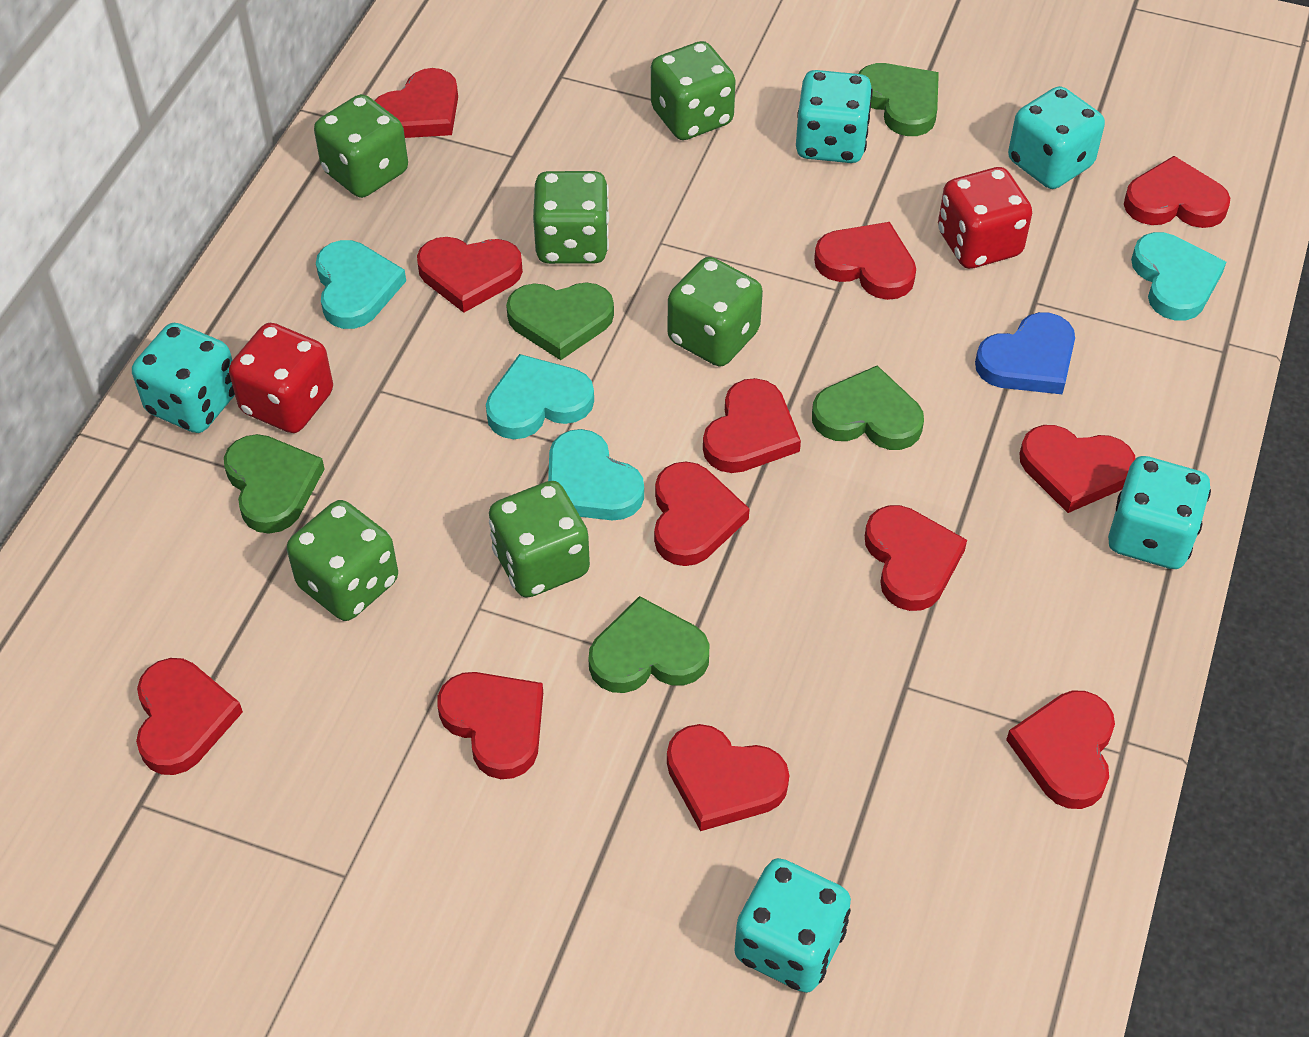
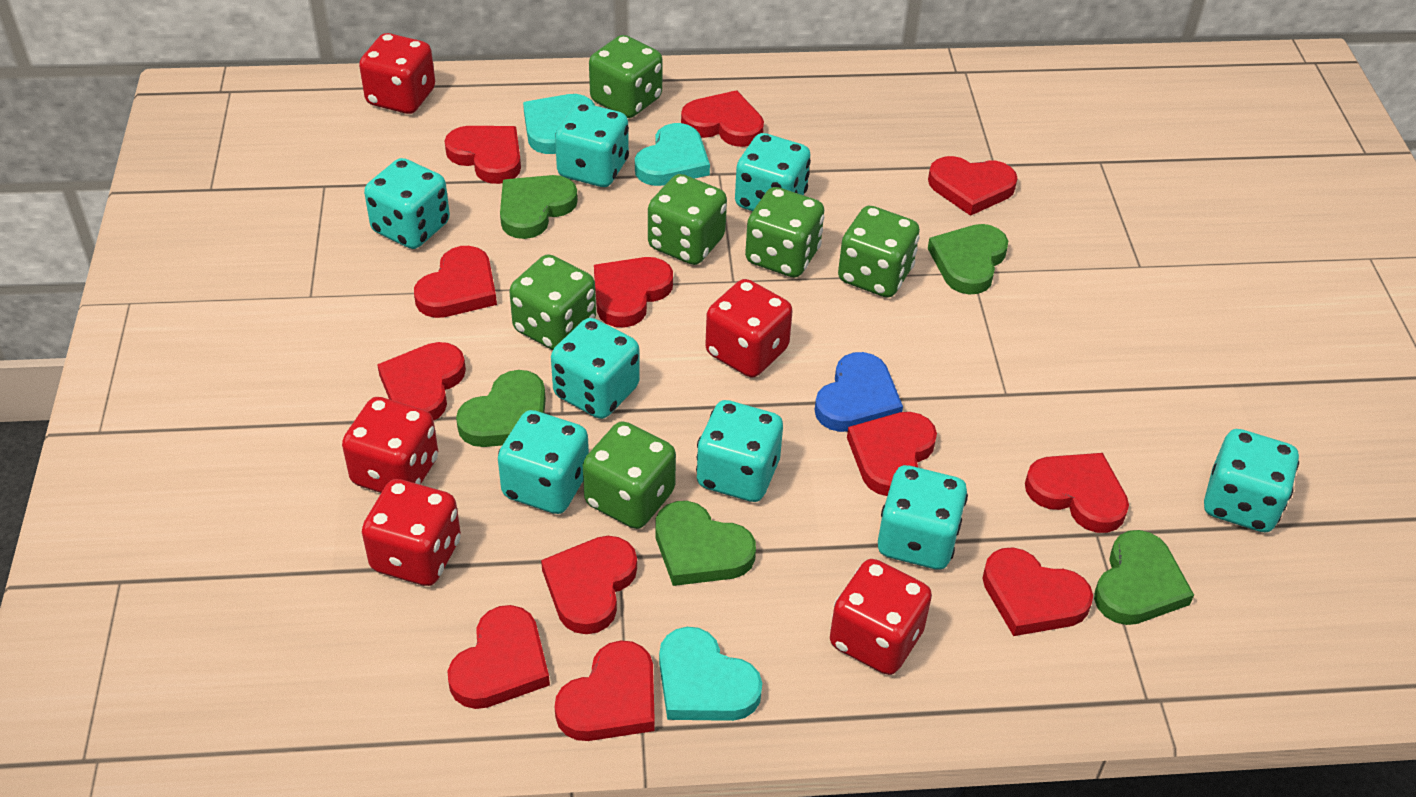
red dice: 2 -> 5
turquoise dice: 5 -> 8
turquoise heart: 4 -> 3

